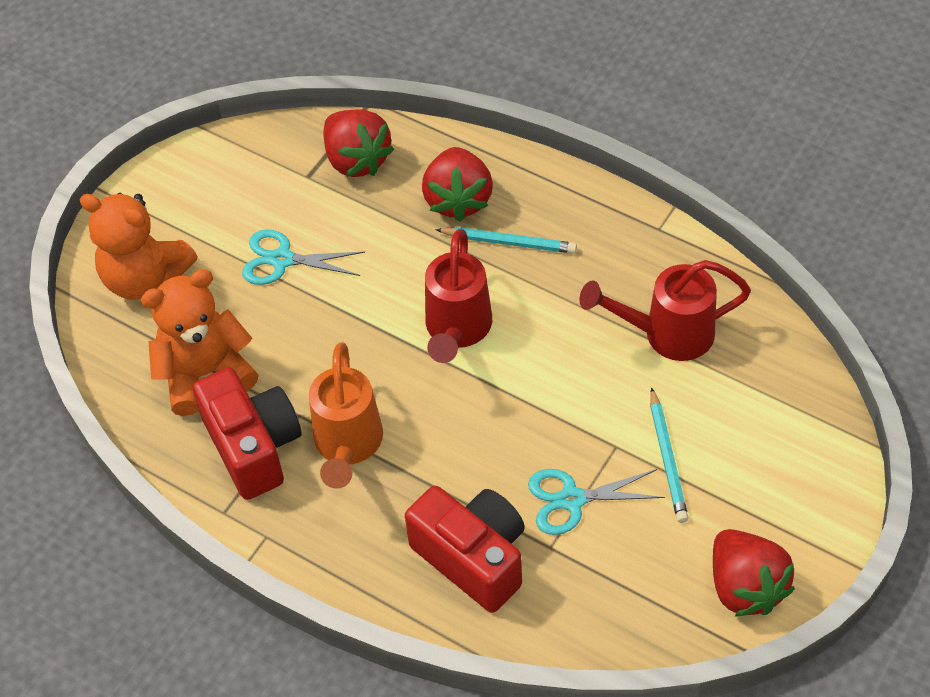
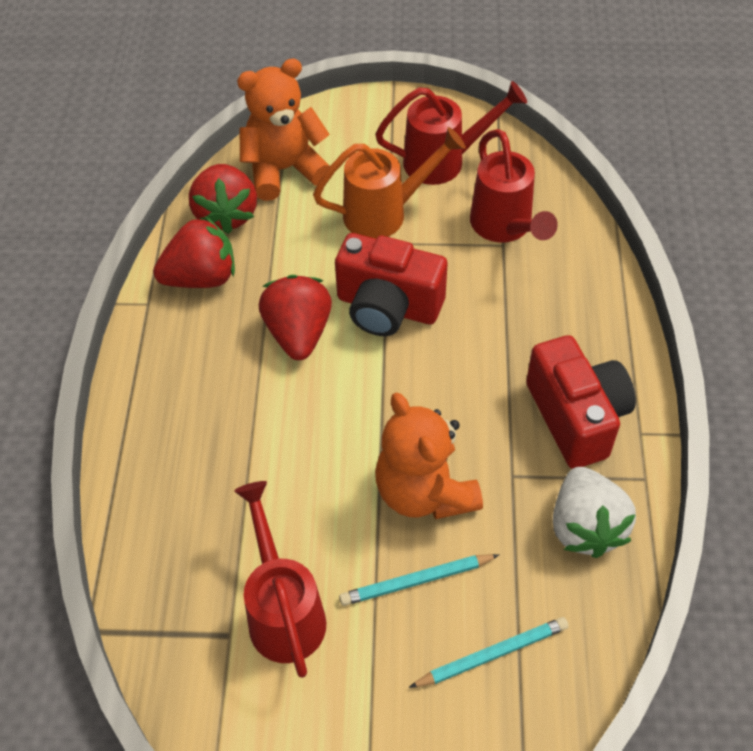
red watering can: 2 -> 3
turquoise scissors: 2 -> 0
white strawberry: 0 -> 1

